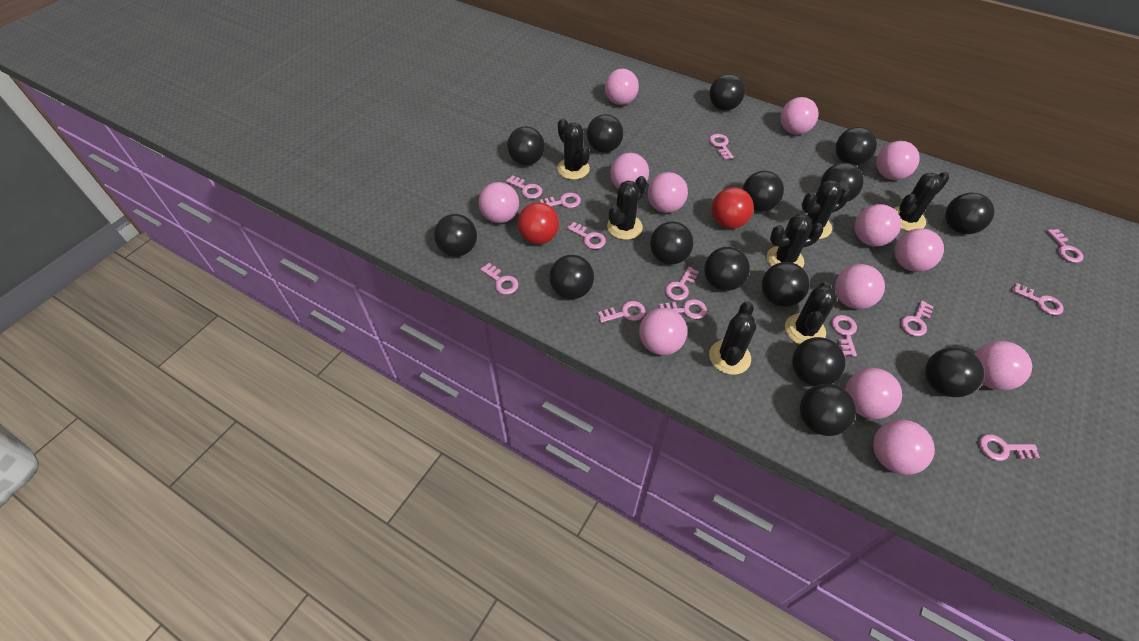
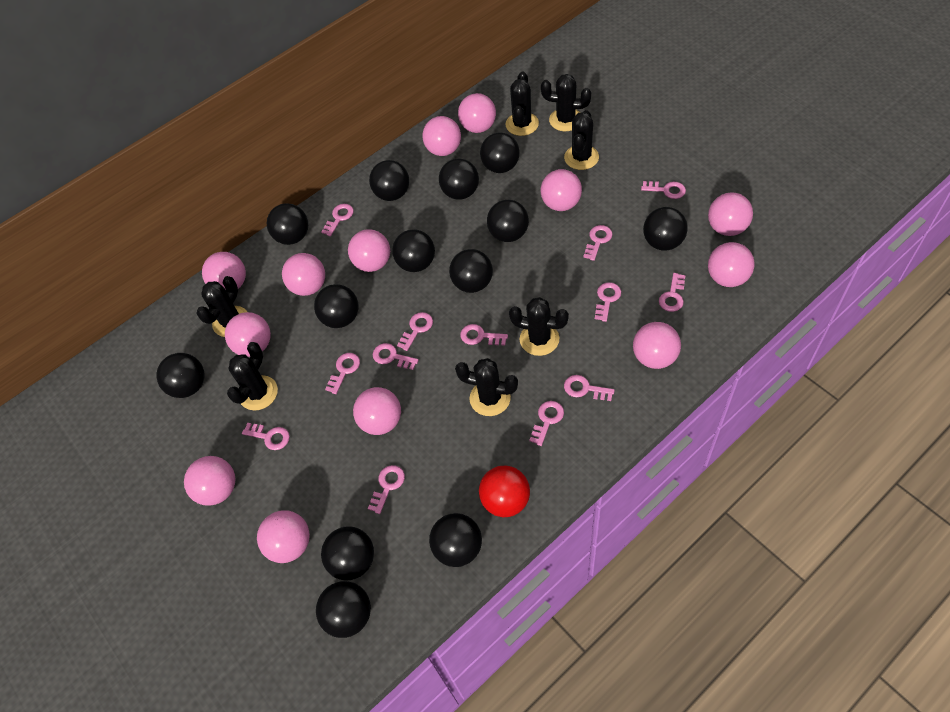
black ball: 15 -> 13
red ball: 2 -> 1

